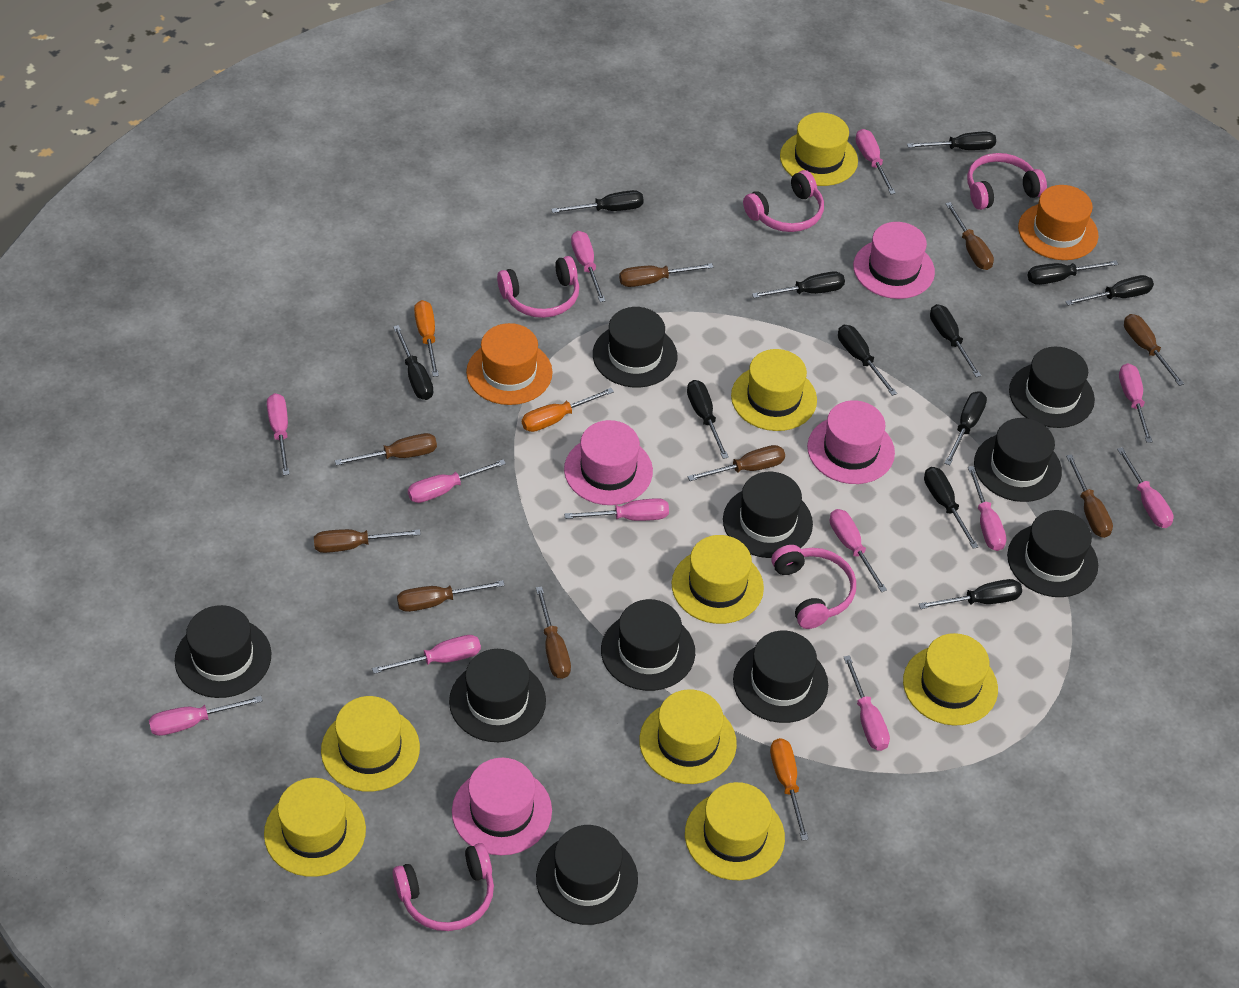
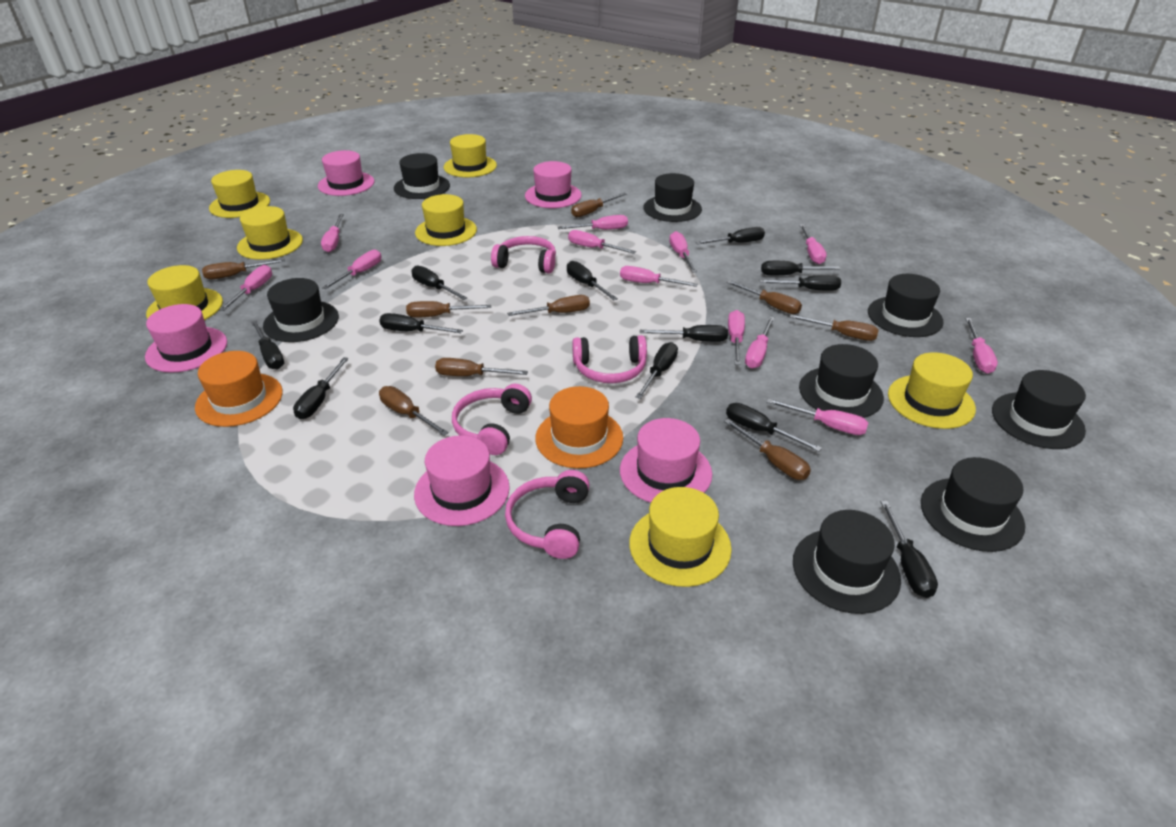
black hat: 10 -> 8
orange screwdriver: 3 -> 0
pink hat: 4 -> 5
pink headphones: 5 -> 4
yellow hat: 8 -> 7

